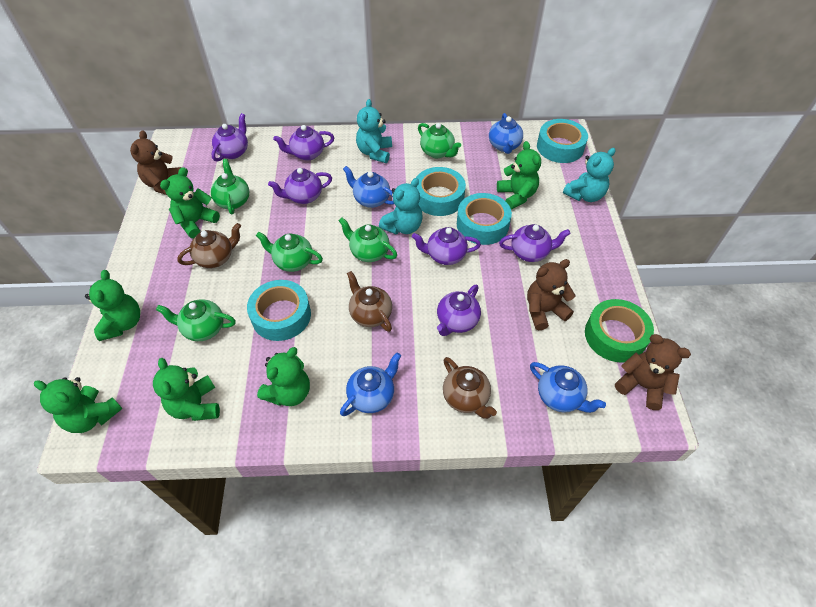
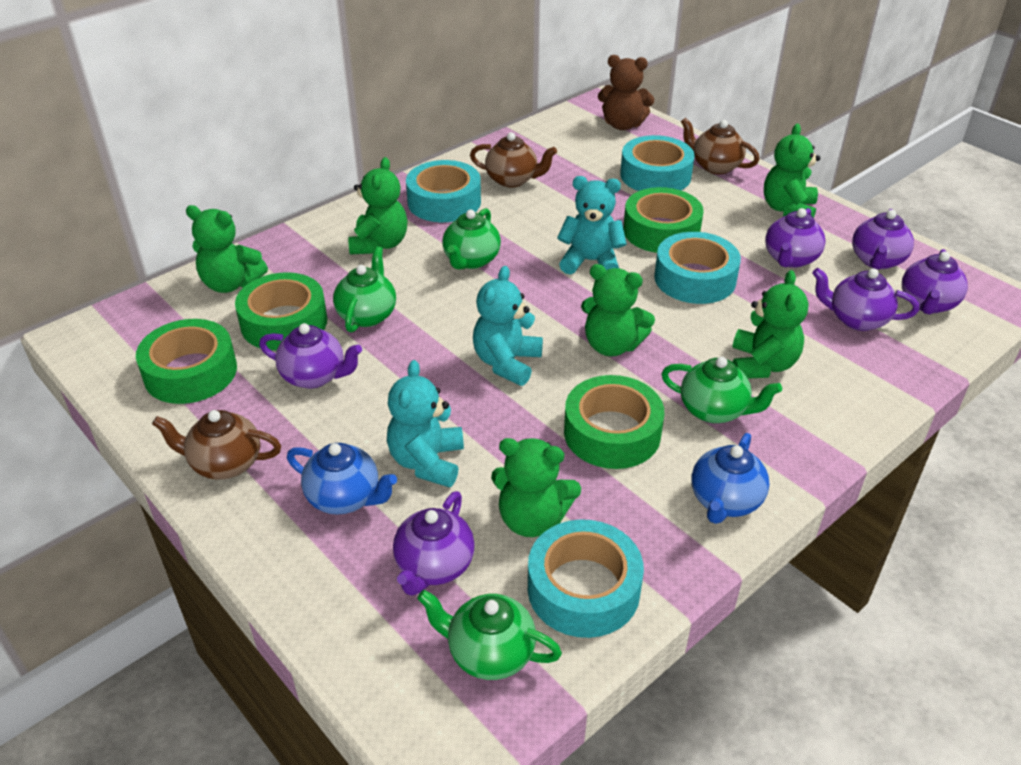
blue teapot: 4 -> 2
brown teddy bear: 3 -> 1
green tape: 1 -> 4
green teapot: 5 -> 4

